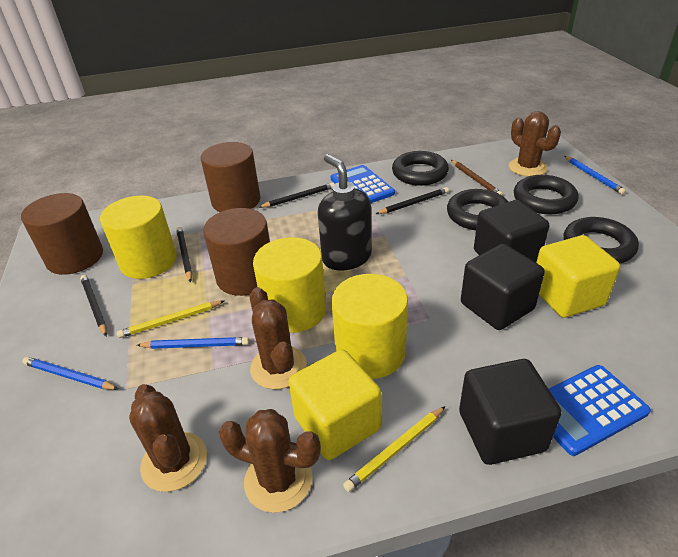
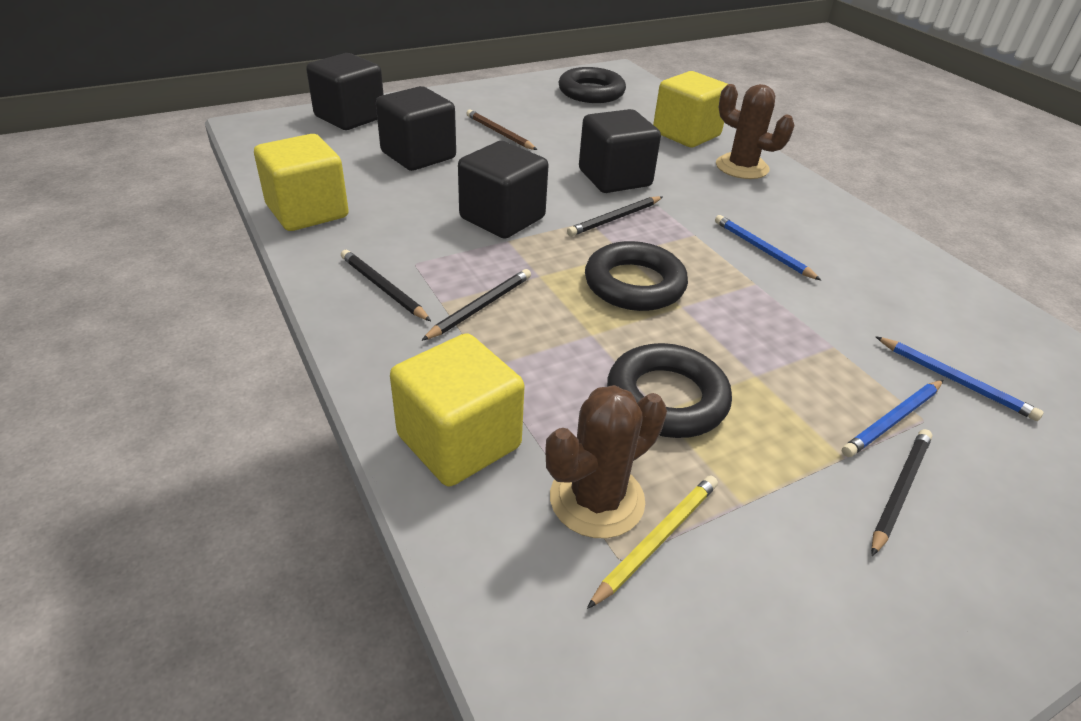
black cube: 3 -> 4
black ring: 4 -> 3
black soap dispenser: 1 -> 0
blue calculator: 2 -> 0
brown cactus: 4 -> 2
brown cylinder: 3 -> 0
yellow cube: 2 -> 3
yellow cylinder: 3 -> 0
yellow pencil: 2 -> 1

